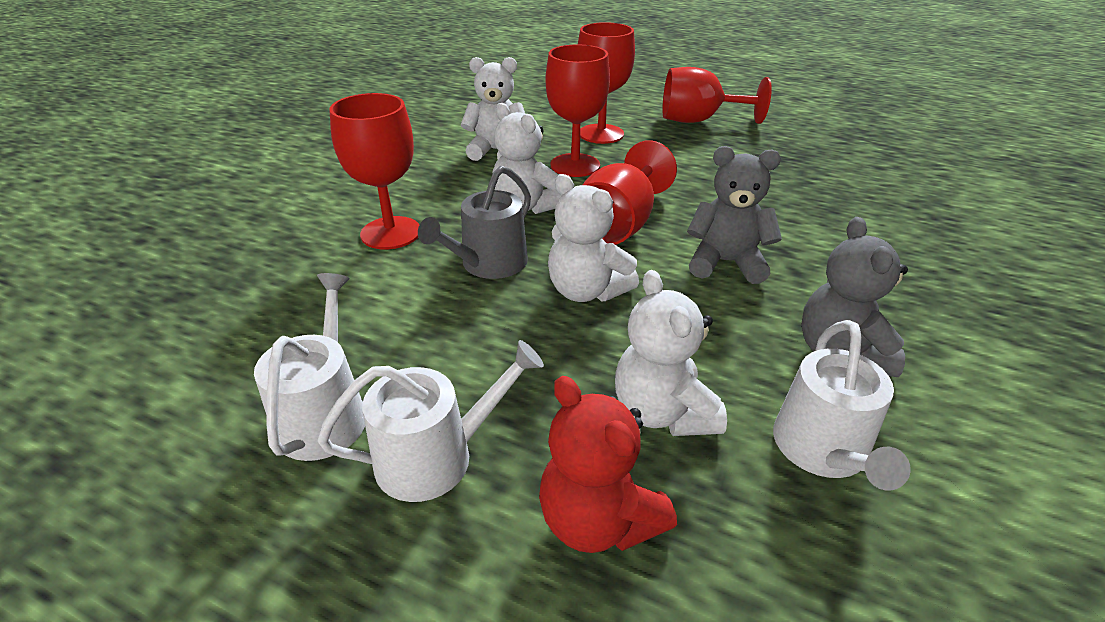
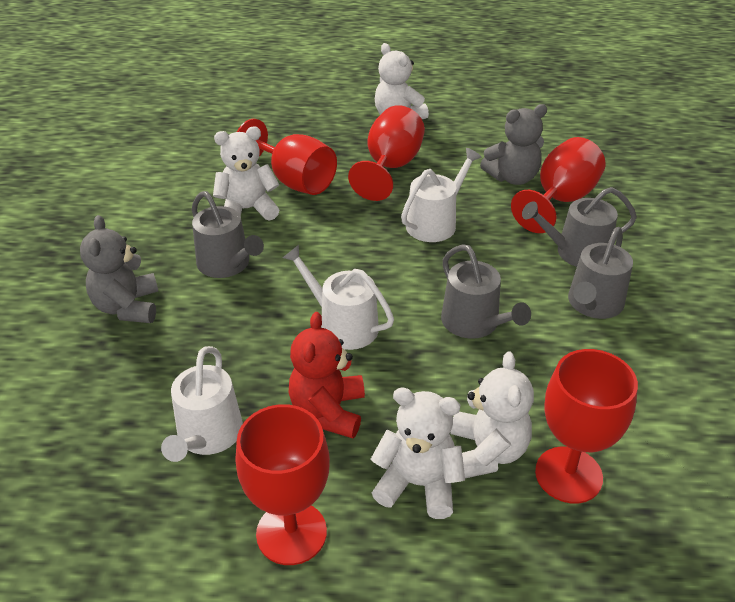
grey watering can: 1 -> 4

